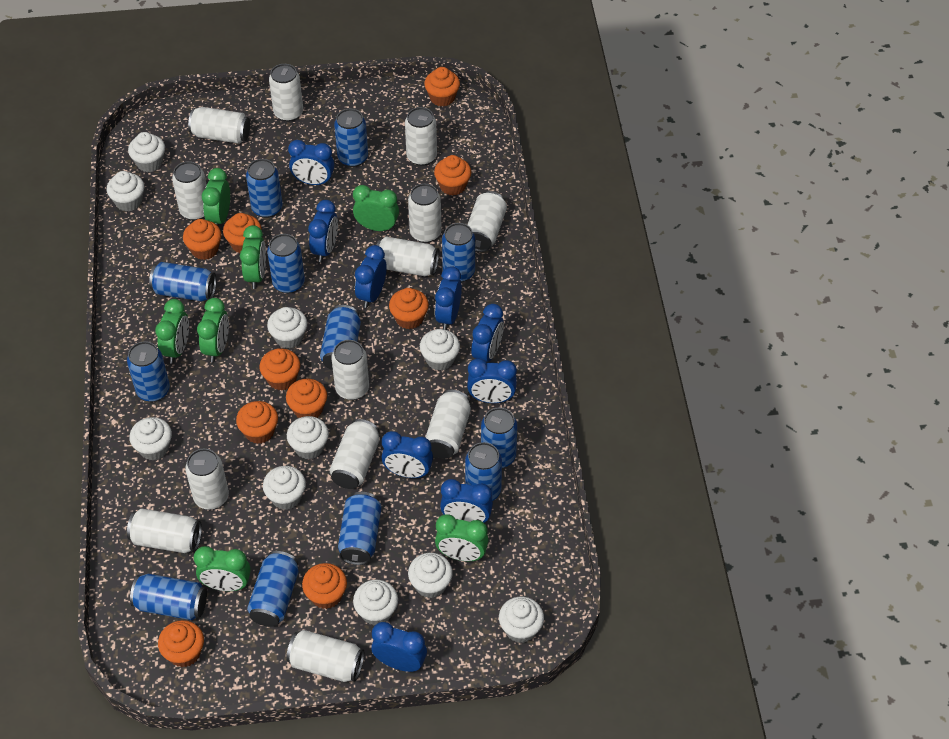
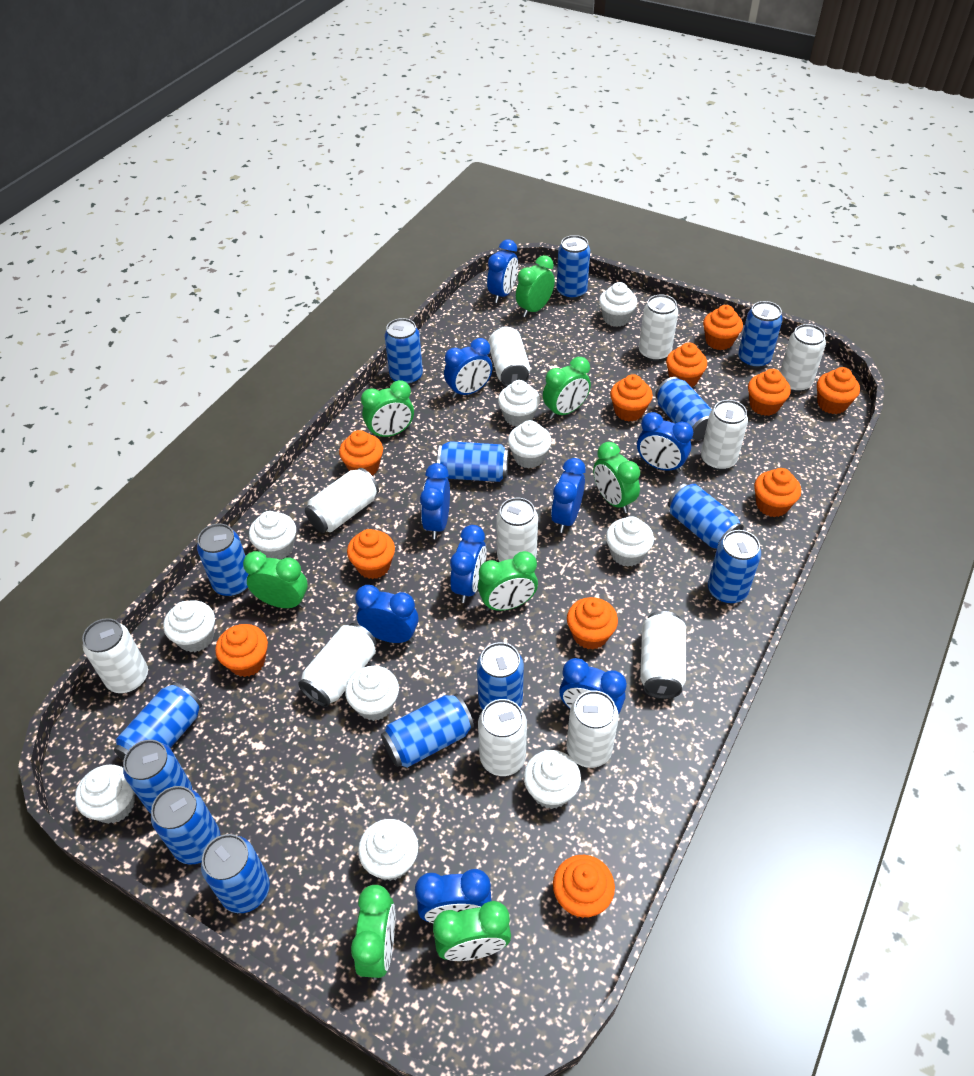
blue can: 12 -> 14
green clock: 7 -> 8
orange cupcake: 10 -> 11
white can: 13 -> 11

